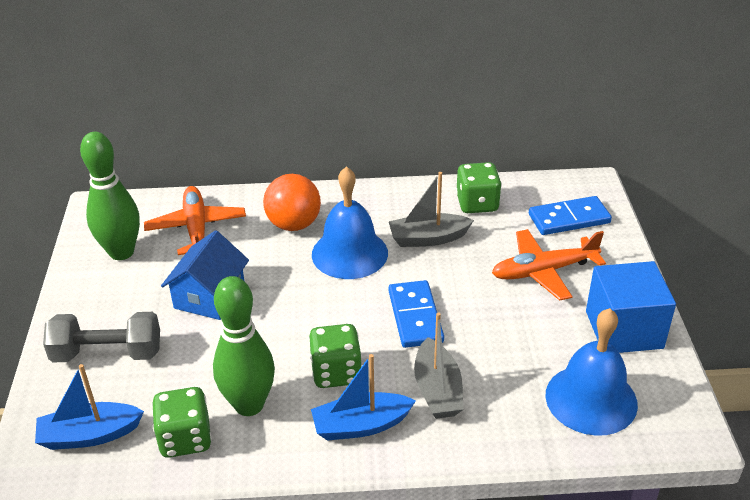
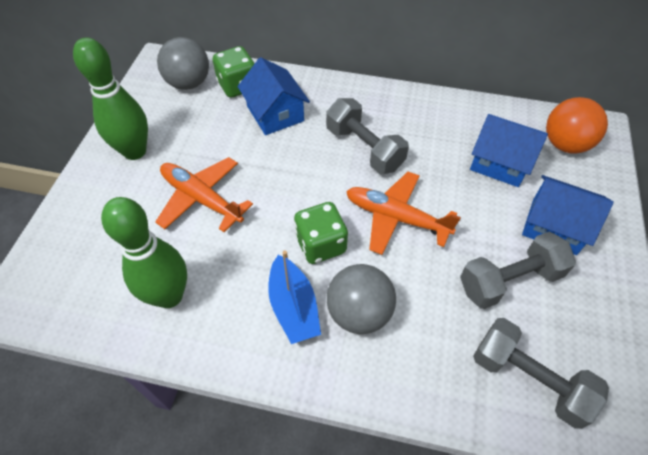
blue bell: 2 -> 0
blue boat: 2 -> 1
blue cube: 1 -> 0
blue domino: 2 -> 0
blue house: 1 -> 3
green dice: 3 -> 2
grey ball: 0 -> 2
grey boat: 2 -> 0
grey dumbbell: 1 -> 3

